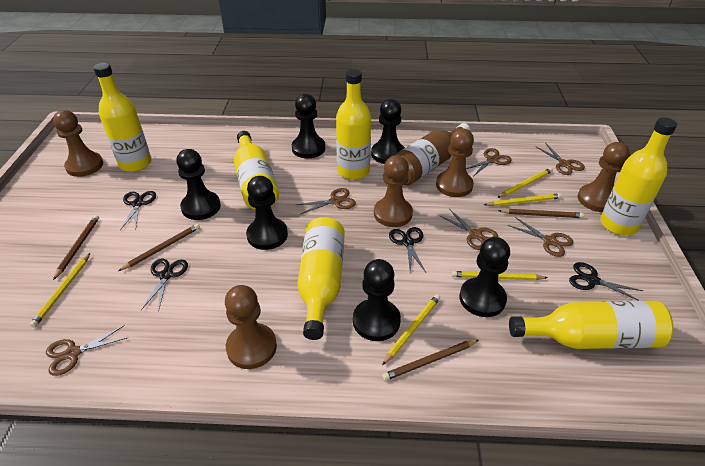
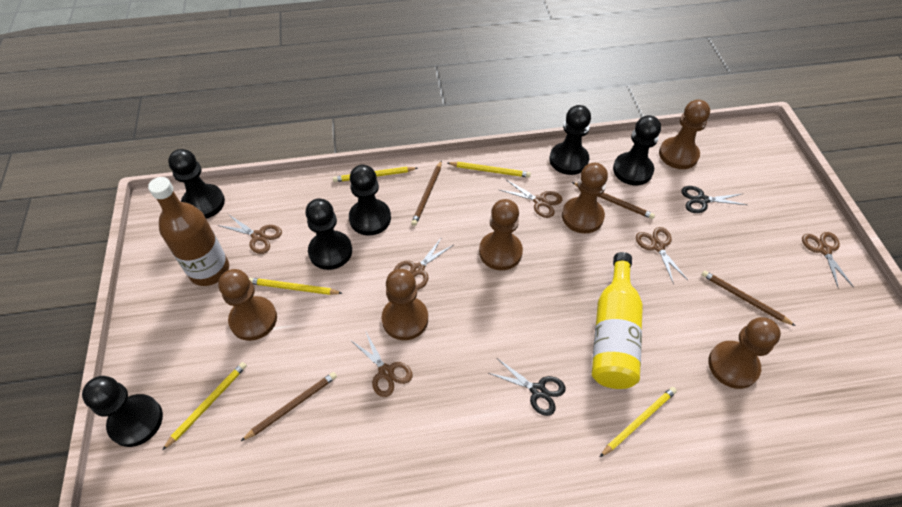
black scissors: 4 -> 2
brown pawn: 5 -> 6
yellow bottle: 6 -> 1

